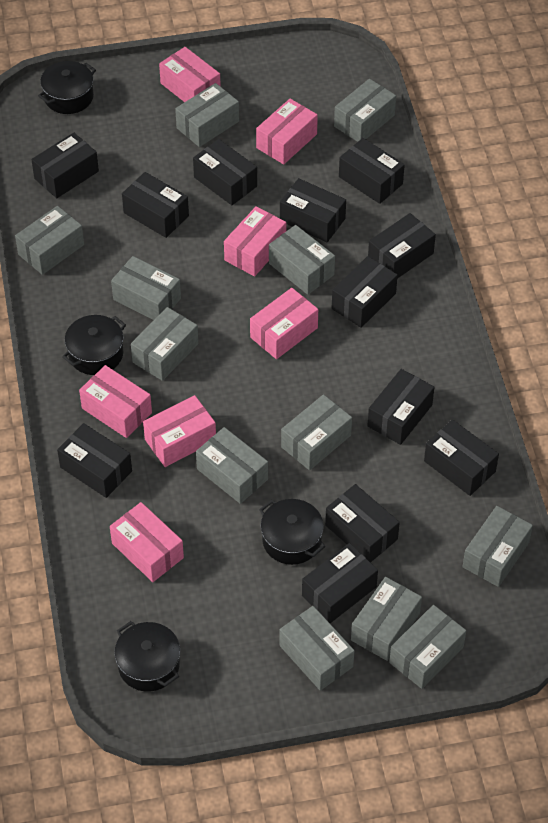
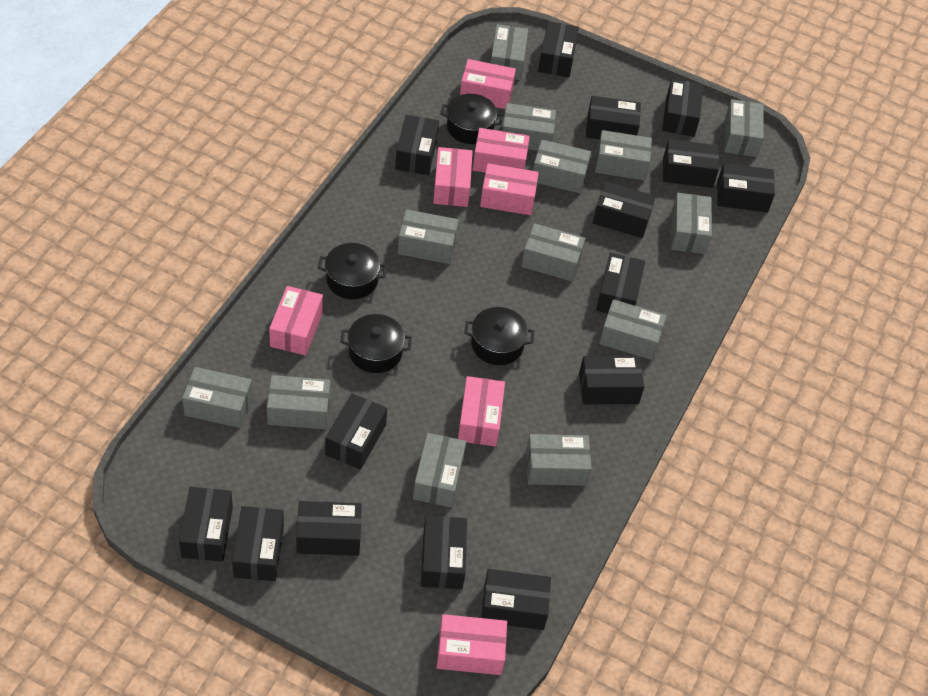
black box: 12 -> 15
grey box: 12 -> 13

